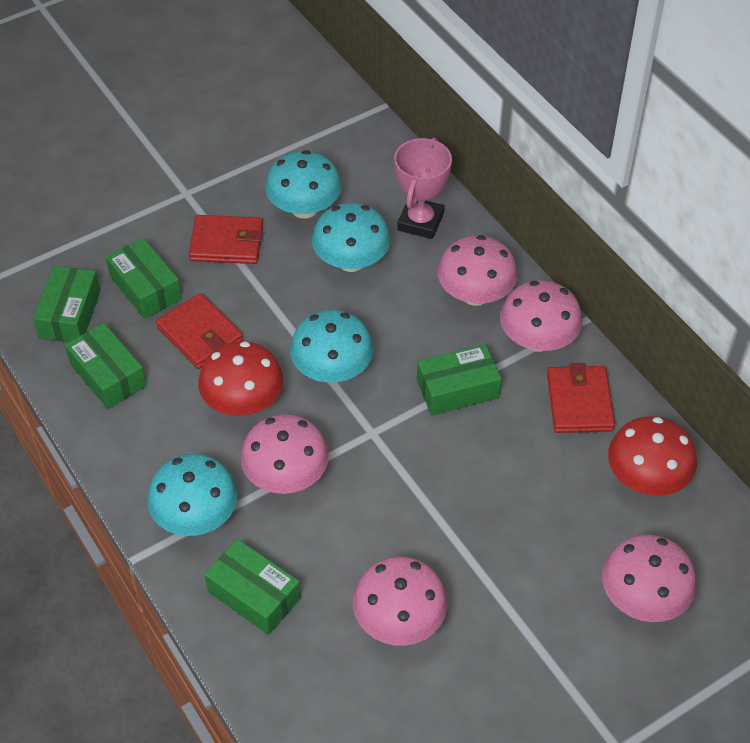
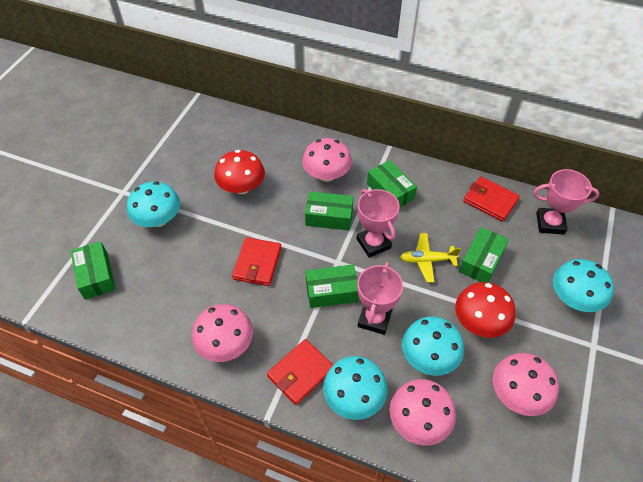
pink mushroom: 5 -> 4
pink trophy: 1 -> 3
yellow plane: 0 -> 1

